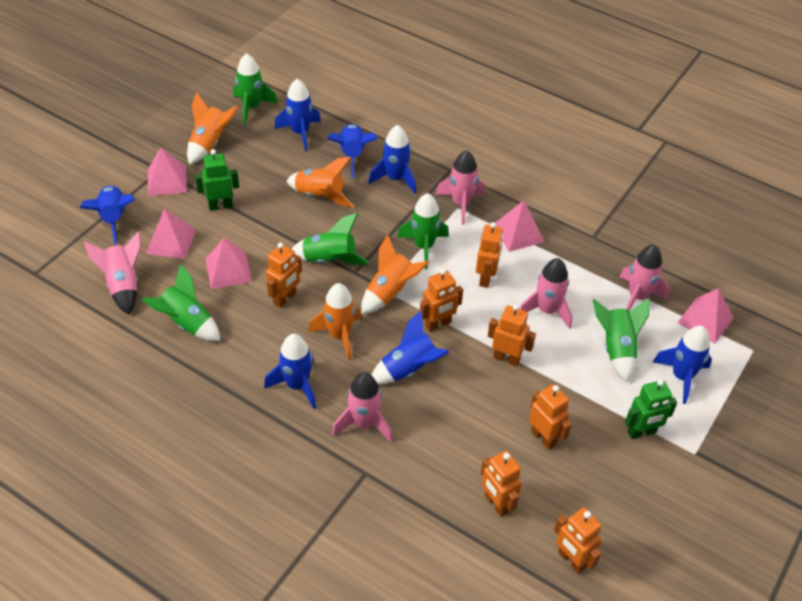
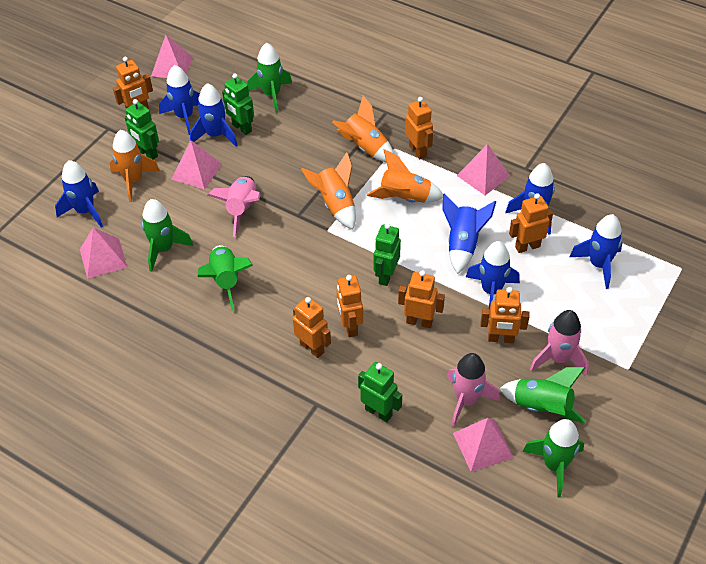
green robot: 2 -> 4
pink rocket: 5 -> 3

